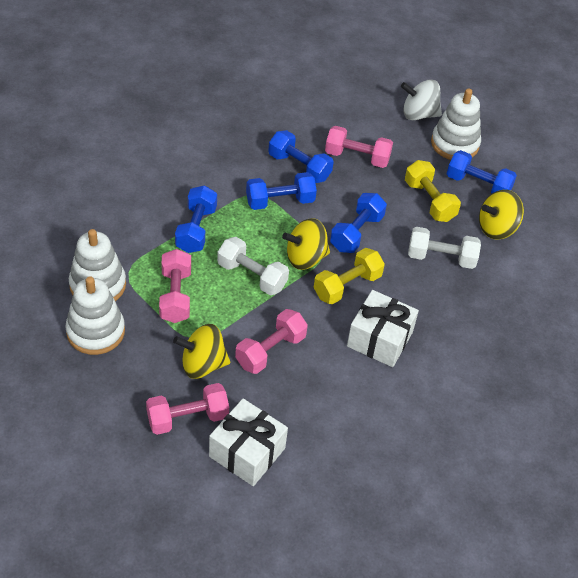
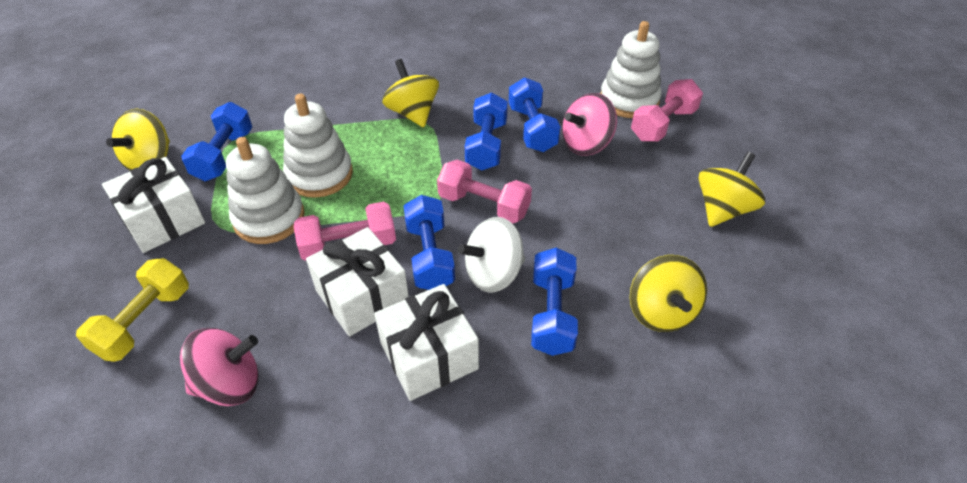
pink dumbbell: 4 -> 3
pink spinning top: 0 -> 2
white dumbbell: 2 -> 0
white gift: 2 -> 3
yellow dumbbell: 2 -> 1
yellow spinning top: 3 -> 4

